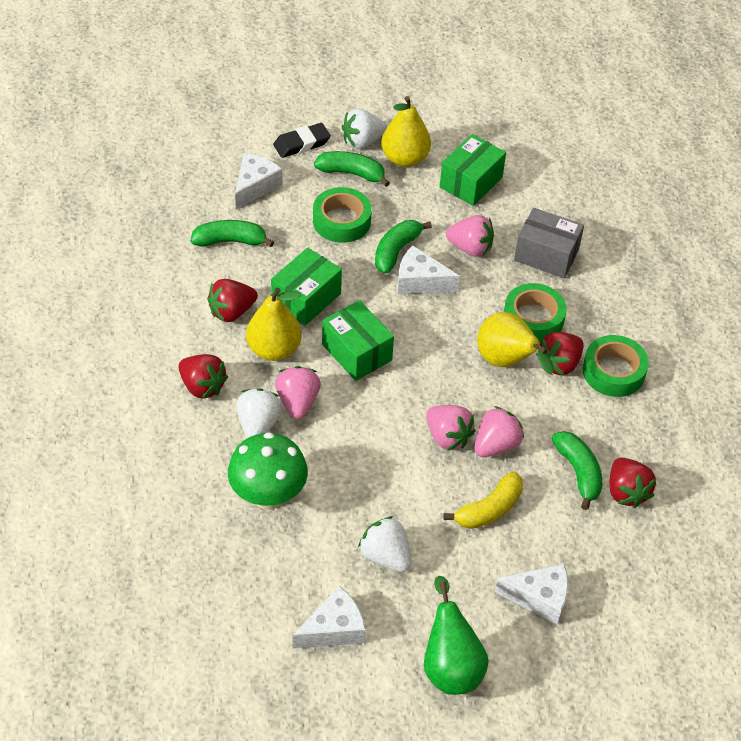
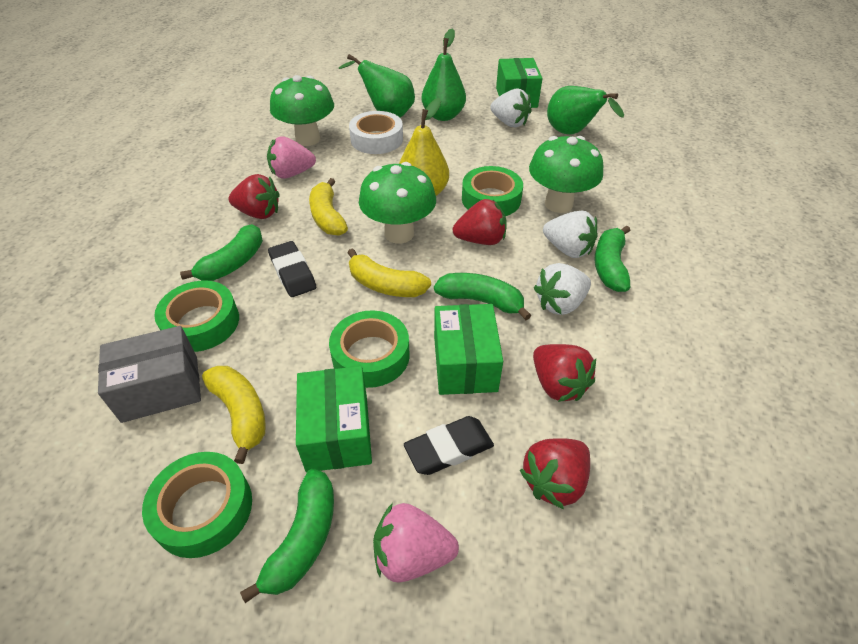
black eraser: 1 -> 2
green mushroom: 1 -> 3
green pear: 1 -> 3
green tape: 3 -> 4
pink strawberry: 4 -> 2
white cheese: 4 -> 0
white tape: 0 -> 1
yellow banana: 1 -> 3
yellow pear: 3 -> 1

